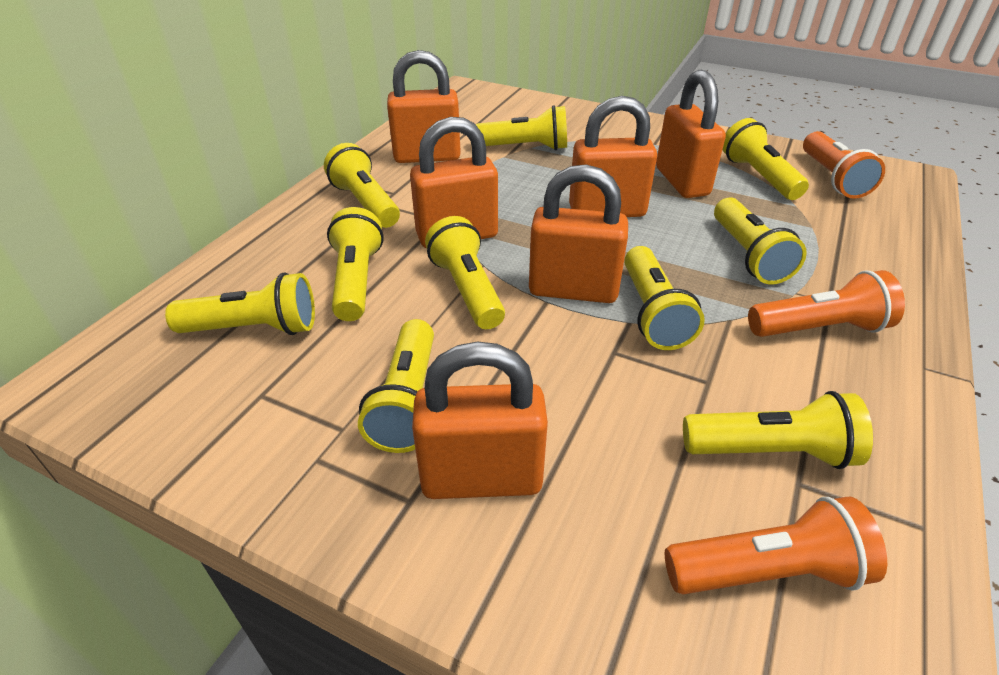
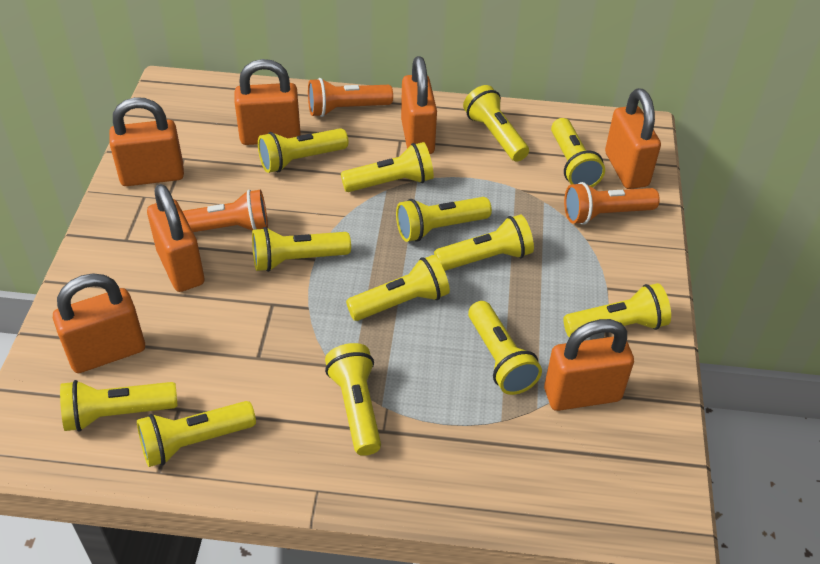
orange padlock: 6 -> 7
yellow flashlight: 10 -> 13

